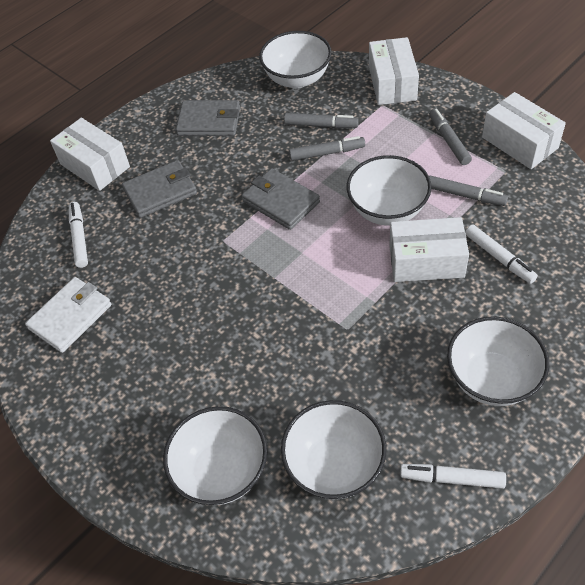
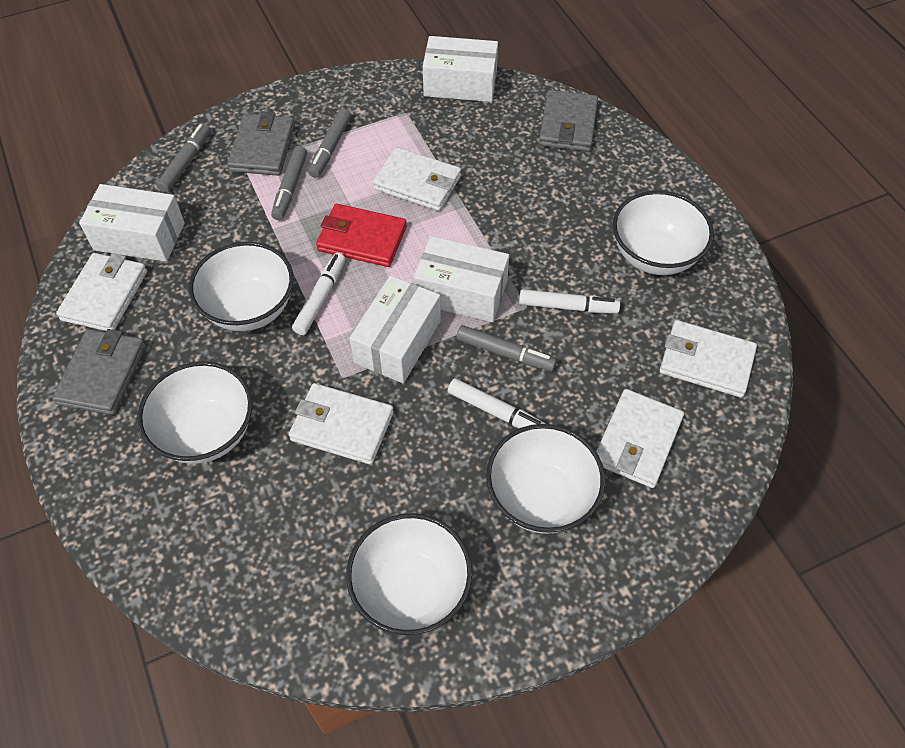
red wallet: 0 -> 1
white wallet: 1 -> 5

